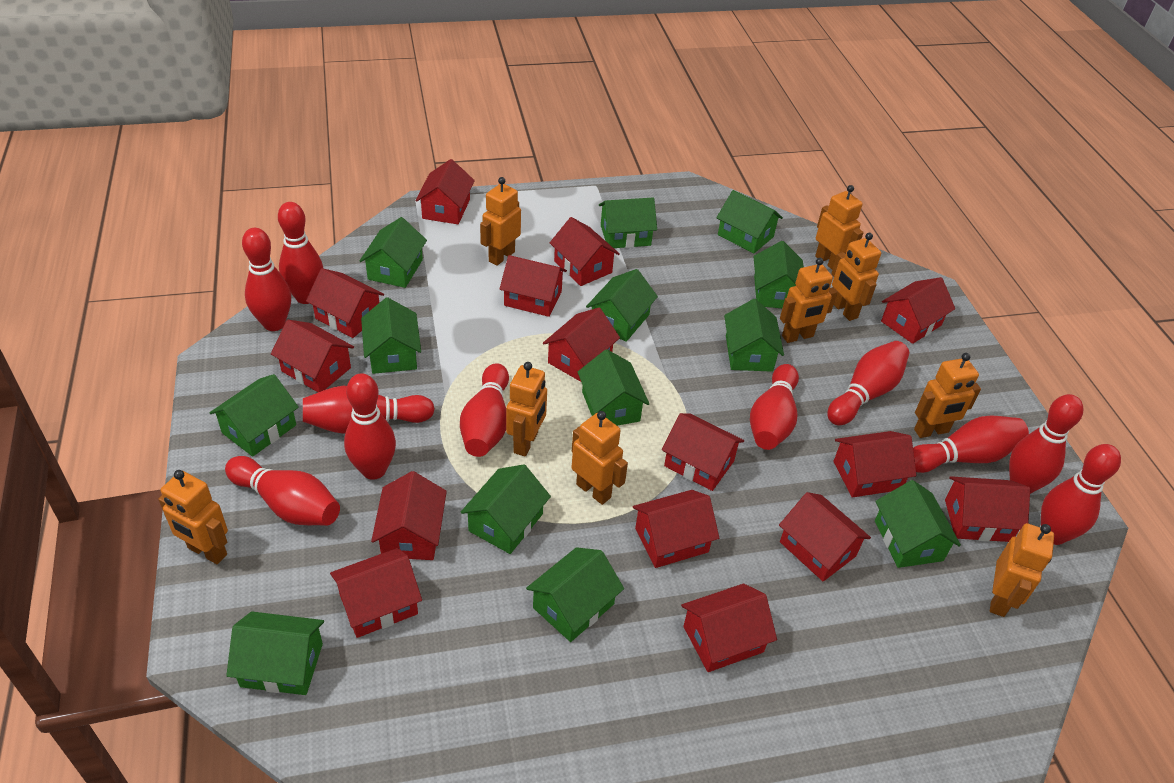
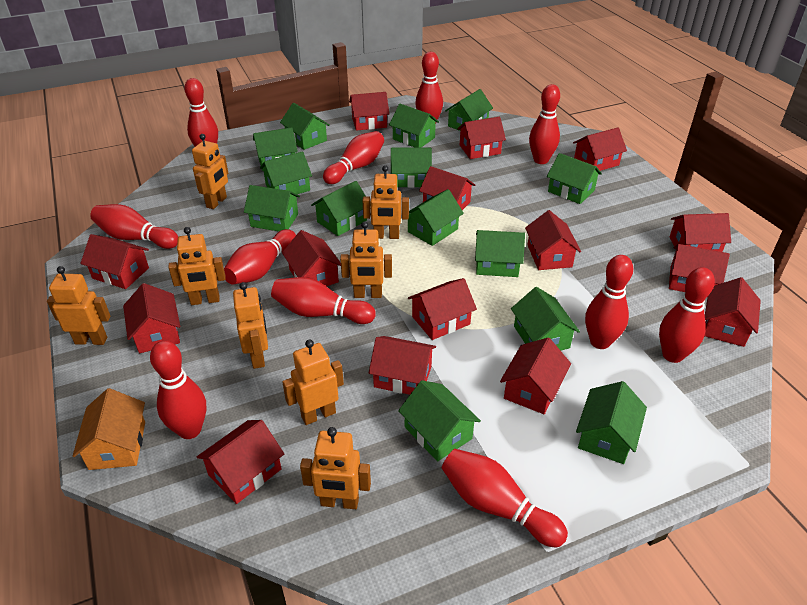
green house: 13 -> 14
orange house: 0 -> 1
orange robot: 9 -> 8

